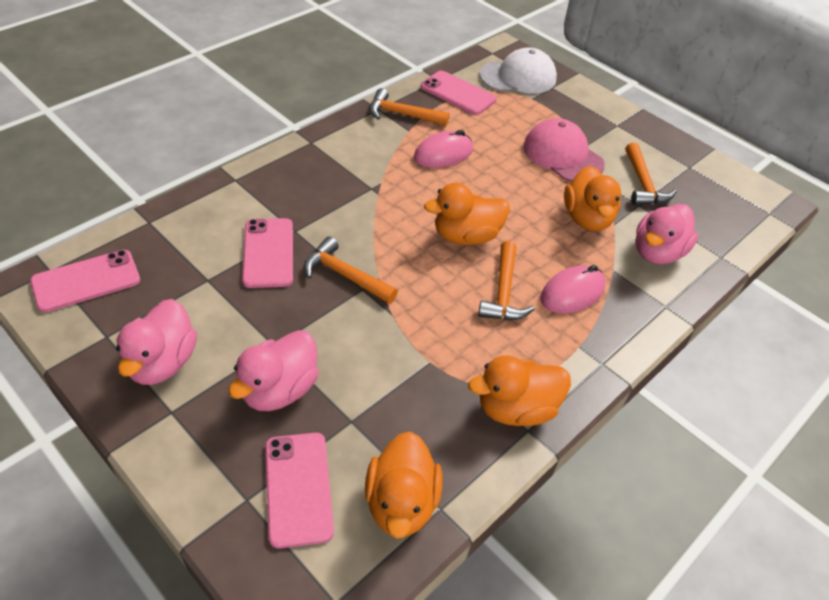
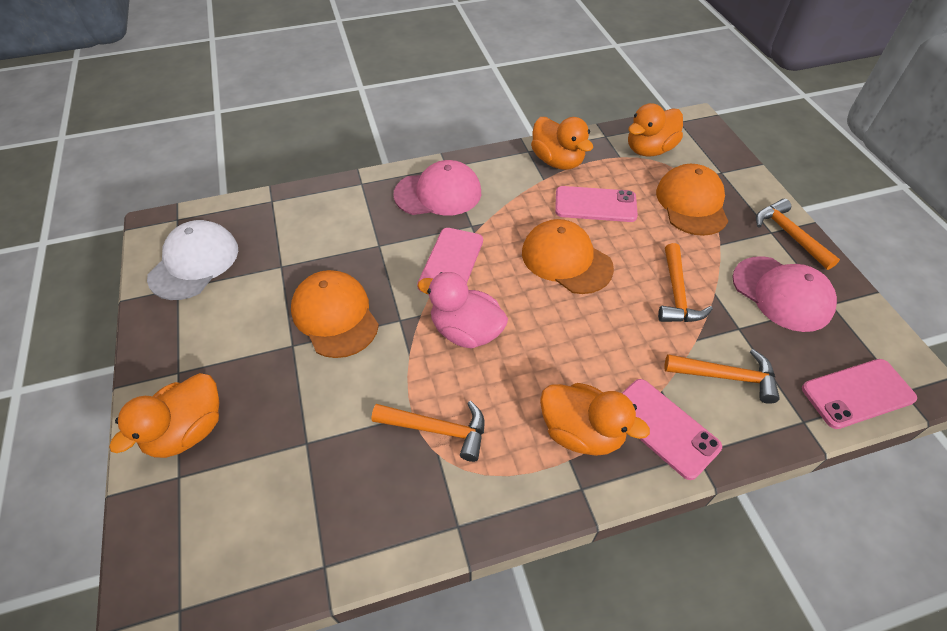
orange cap: 0 -> 3
pink cap: 1 -> 2
pink duck: 3 -> 1
pink mouse: 2 -> 0

